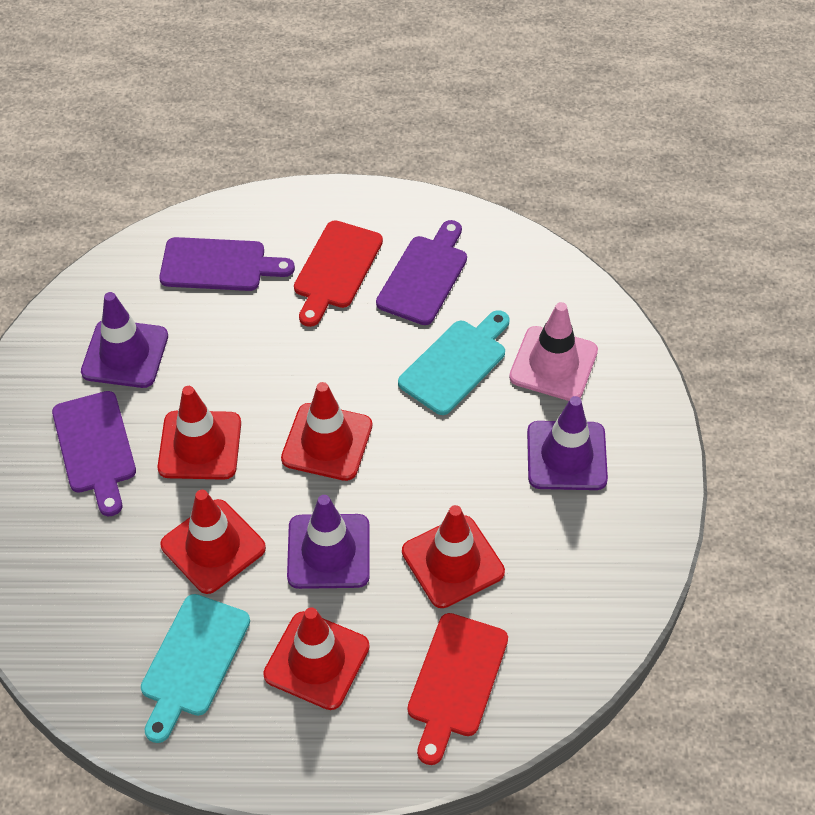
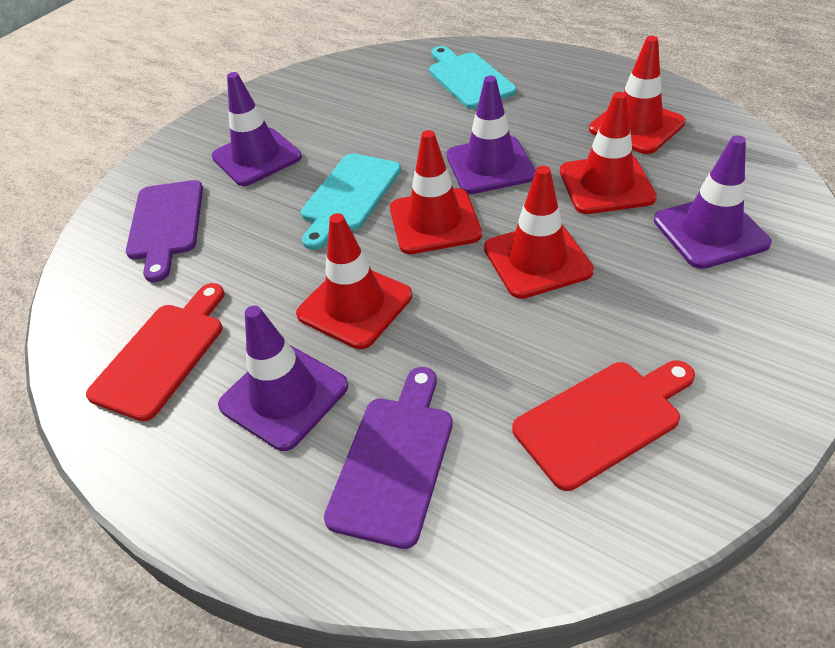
pink traffic cone: 1 -> 0
purple cutting board: 3 -> 2
purple traffic cone: 3 -> 4

